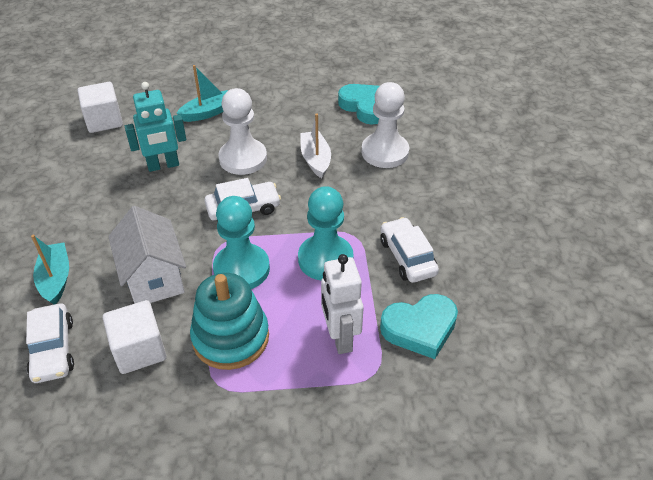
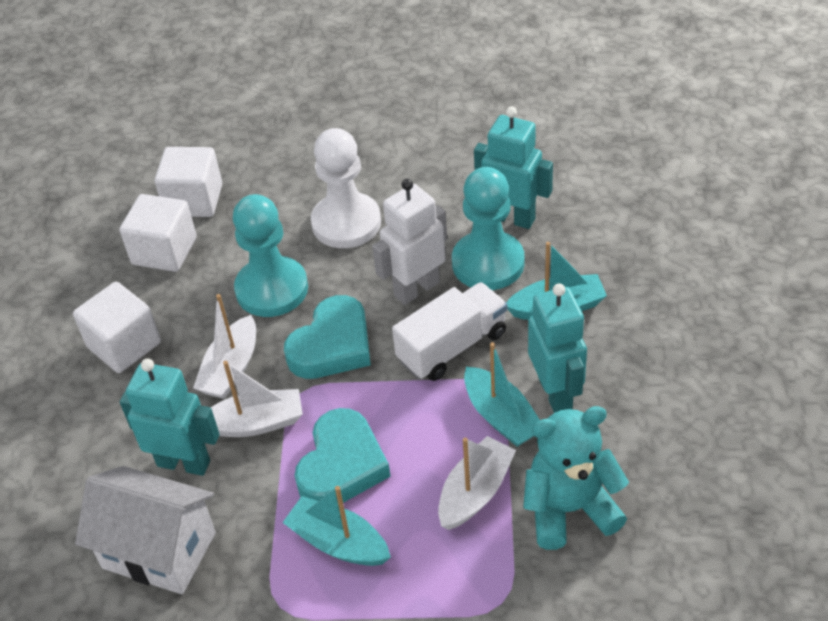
turquoise boat: 2 -> 3
turquoise robot: 1 -> 3
turquoise stacking toy: 1 -> 0
turquoise teddy bear: 0 -> 1
white boat: 1 -> 3
white car: 3 -> 0
white cube: 2 -> 3
white pawn: 2 -> 1
white truck: 0 -> 1

